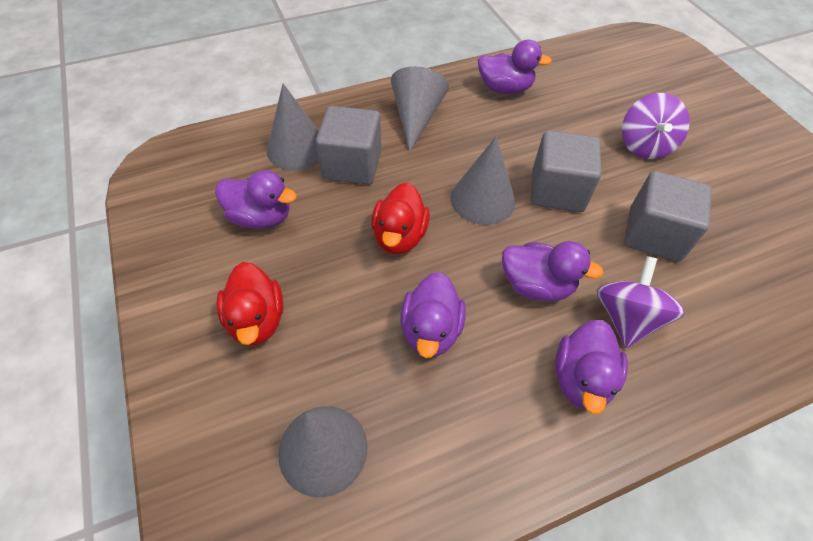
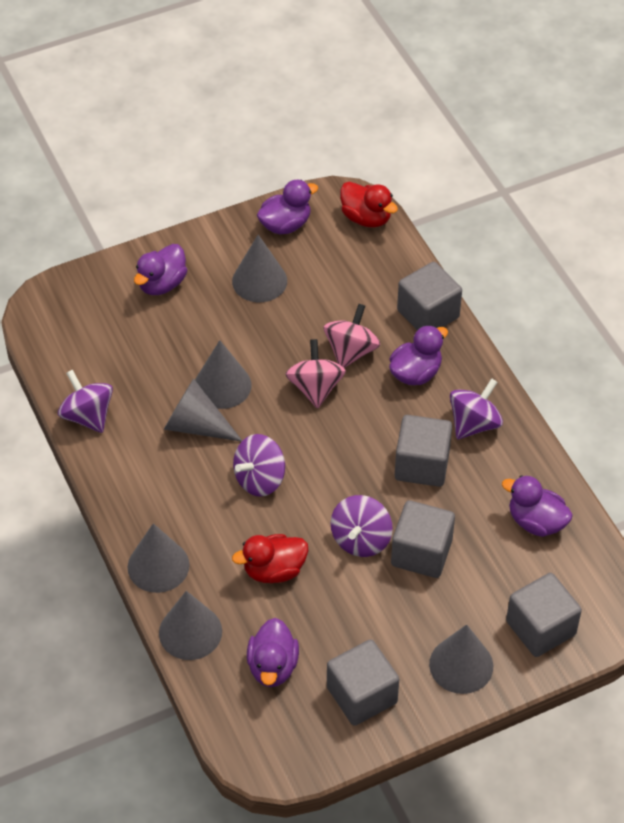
grey cone: 4 -> 6
grey cube: 3 -> 5
pink spinning top: 0 -> 2
purple spinning top: 2 -> 4

